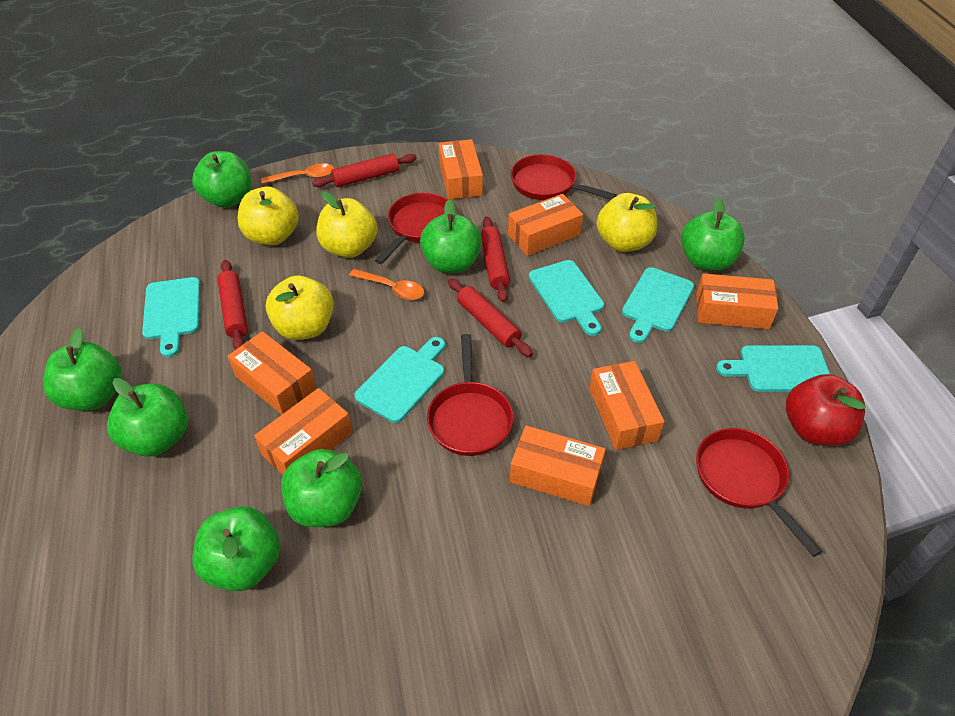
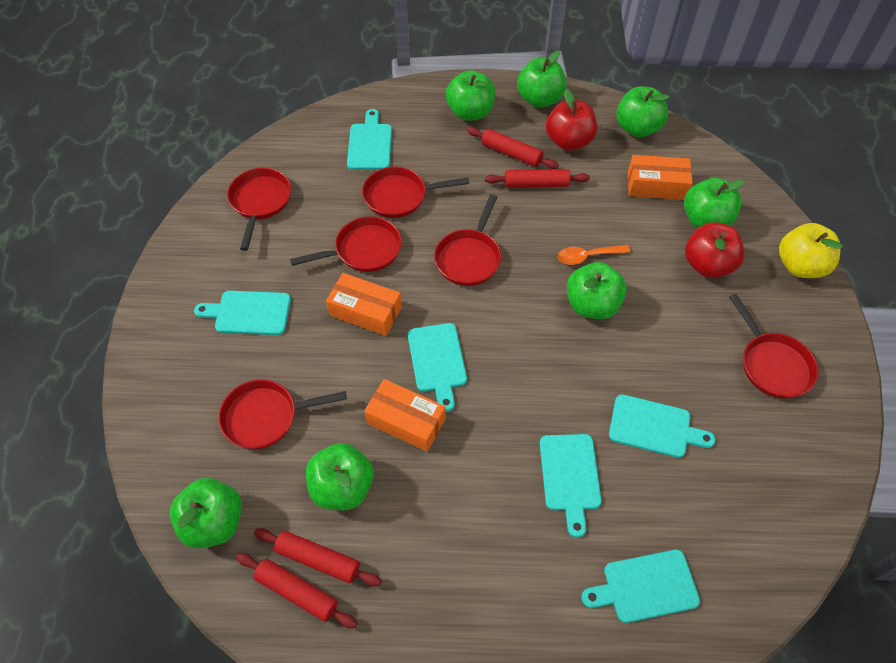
orange box: 7 -> 3
orange spoon: 2 -> 1
red apple: 1 -> 2
red pan: 4 -> 6
turquoise cutting board: 5 -> 6
yellow apple: 4 -> 1

